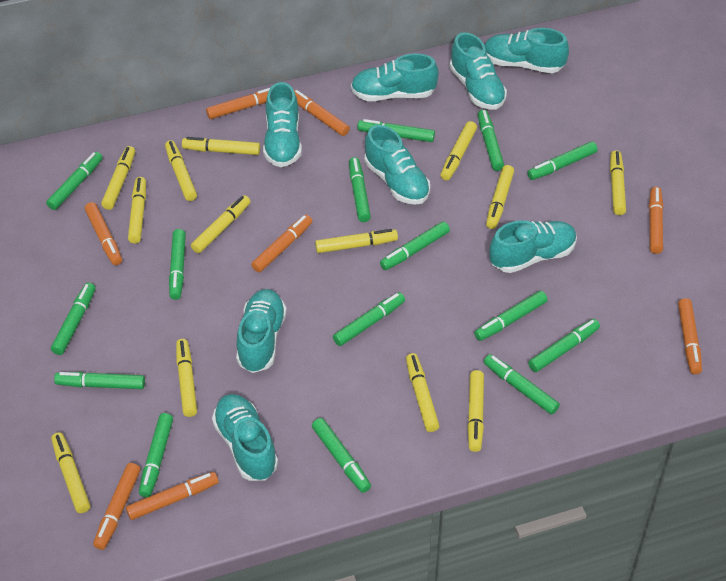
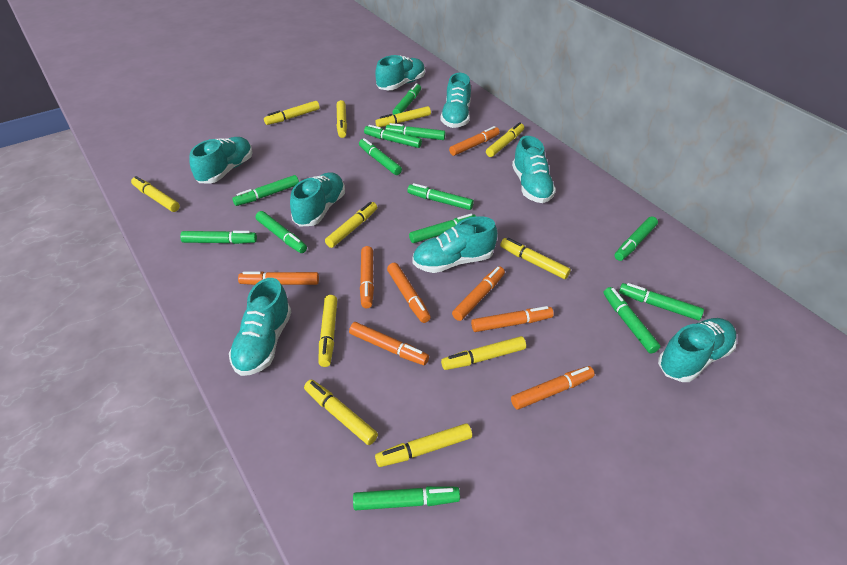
green marker: 15 -> 13
yellow marker: 13 -> 11

